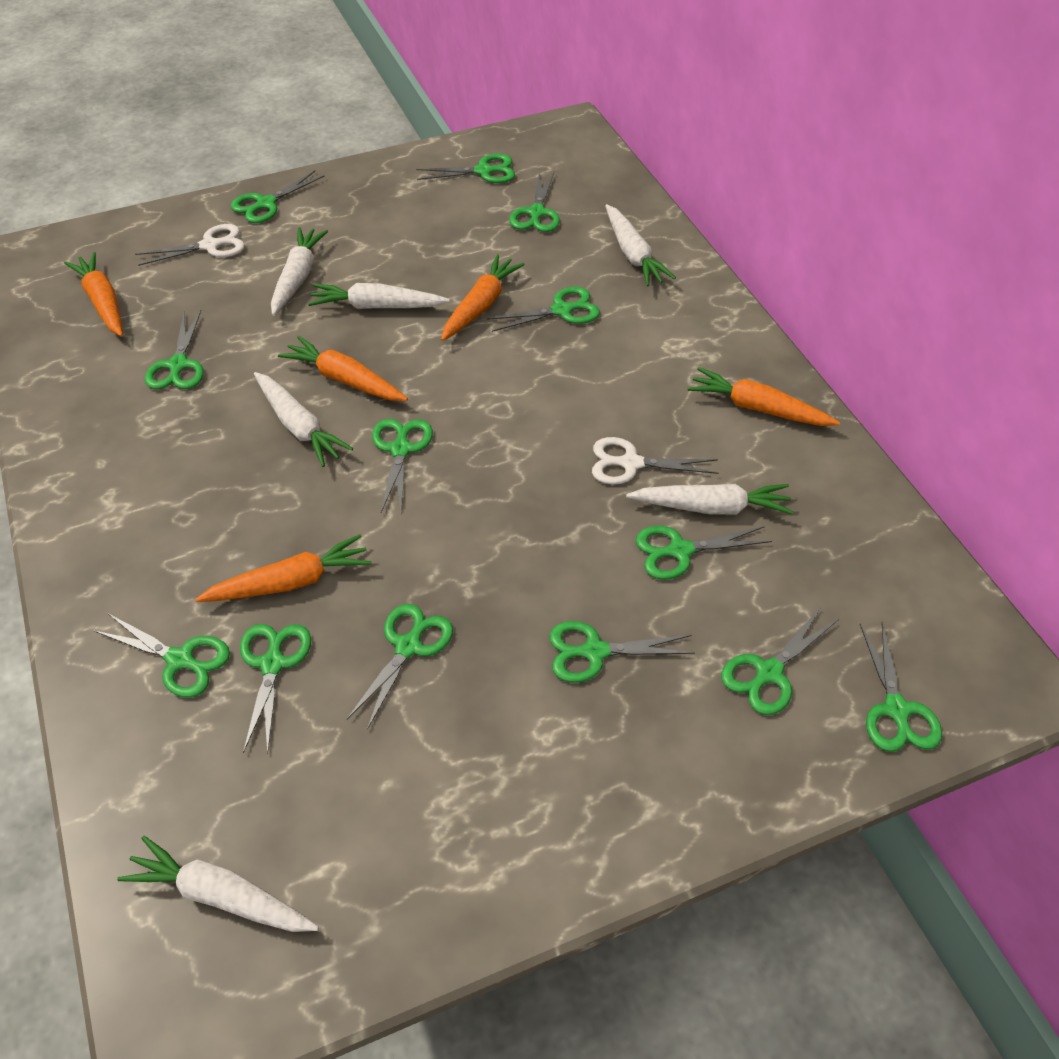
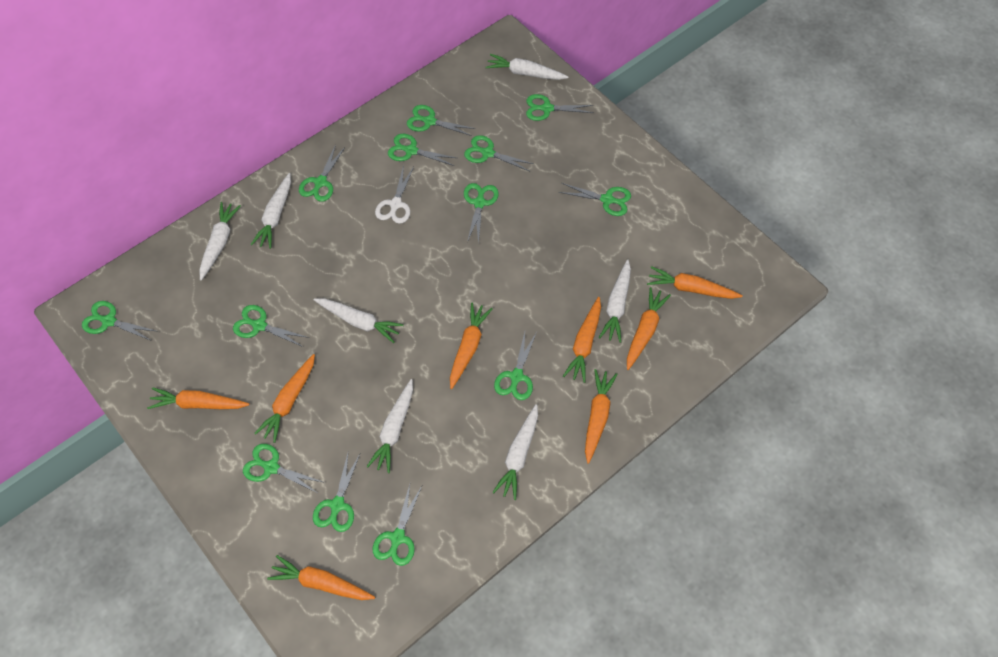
orange carrot: 5 -> 8
white carrot: 6 -> 7
white scissors: 2 -> 1

